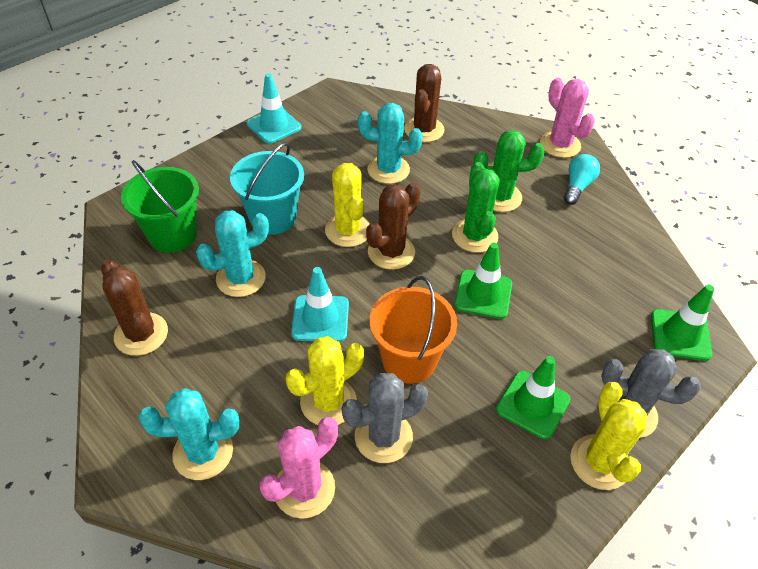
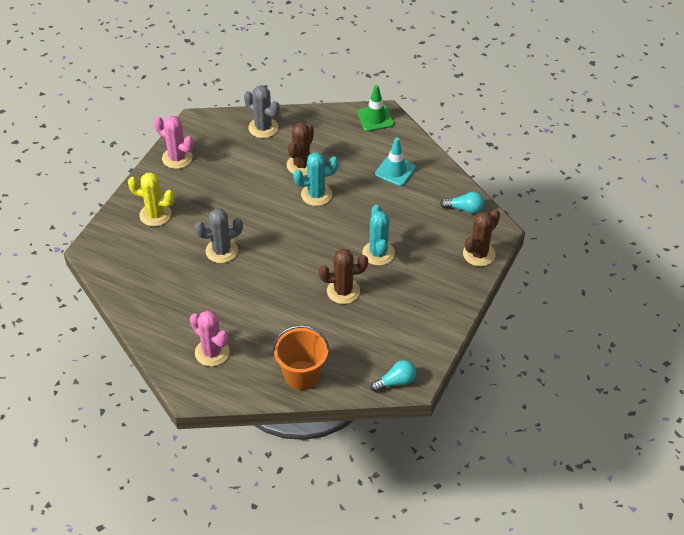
green bucket: 1 -> 0
green cactus: 2 -> 0
green traffic cone: 3 -> 1
turquoise bucket: 1 -> 0
turquoise cactus: 3 -> 2
turquoise light bulb: 1 -> 2
turquoise traffic cone: 2 -> 1
yellow cactus: 3 -> 1

